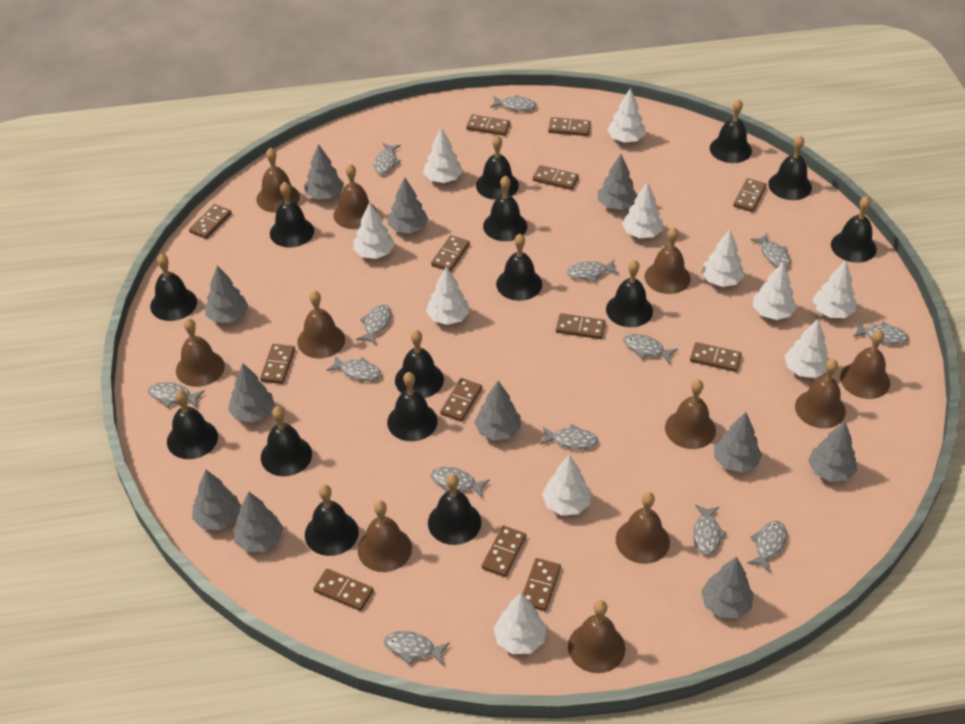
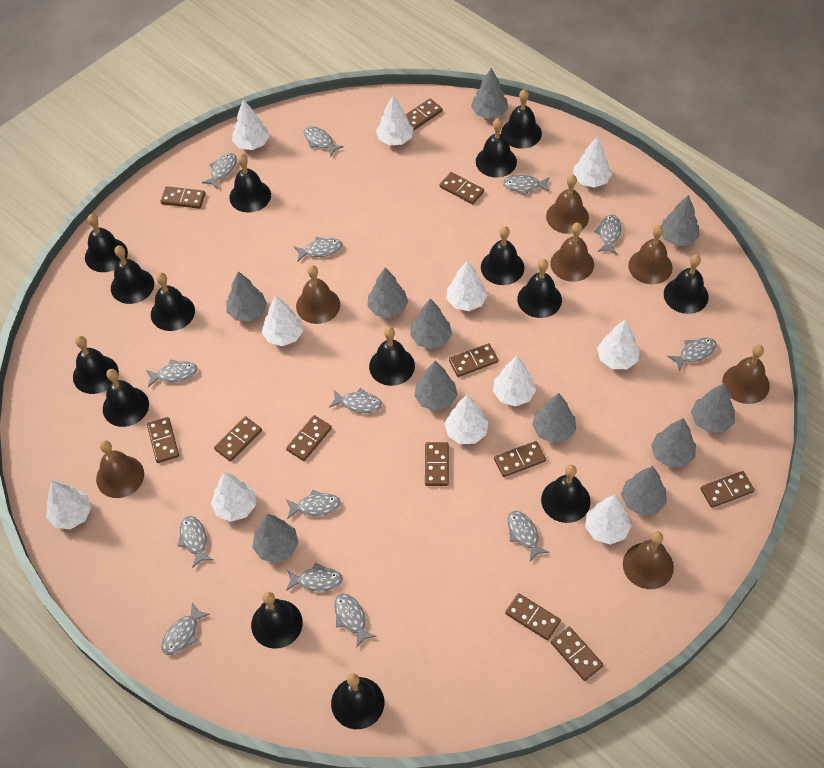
brown bell: 11 -> 7
brown domino: 13 -> 12

